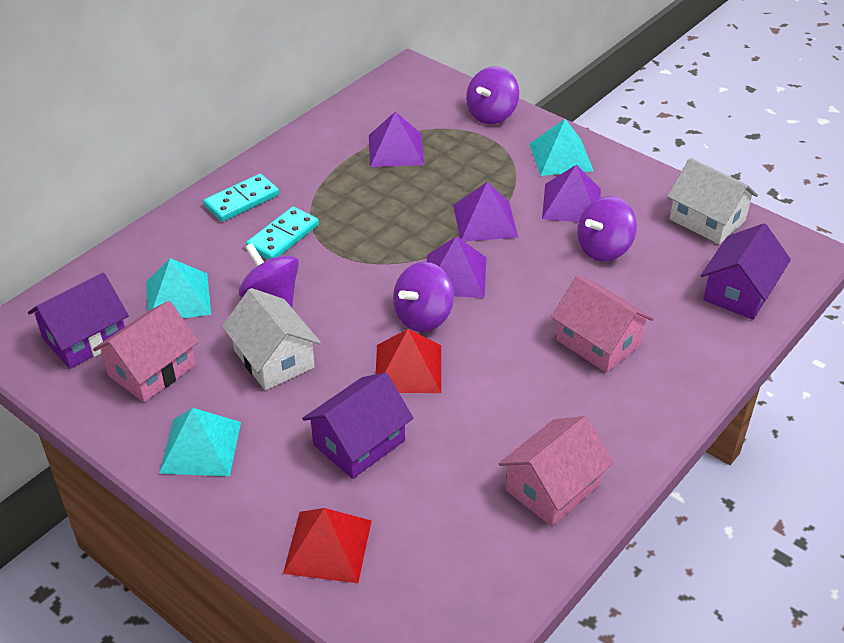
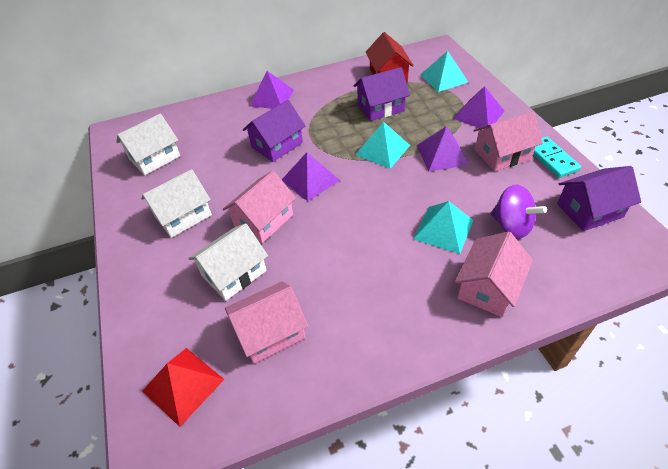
pink house: 3 -> 4
purple spinning top: 4 -> 1
red house: 0 -> 1
red pyramid: 2 -> 1
turquoise domino: 2 -> 1
white house: 2 -> 3

